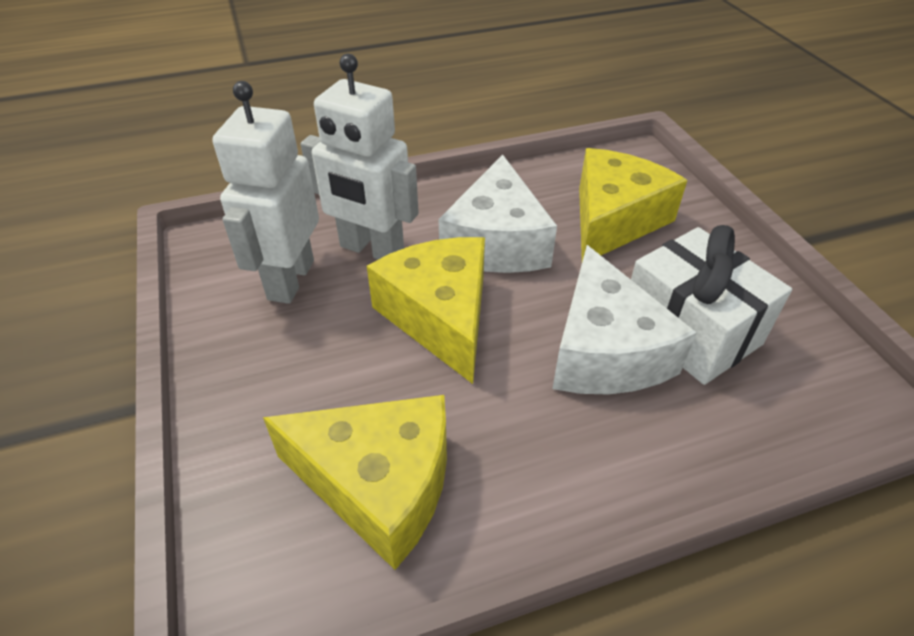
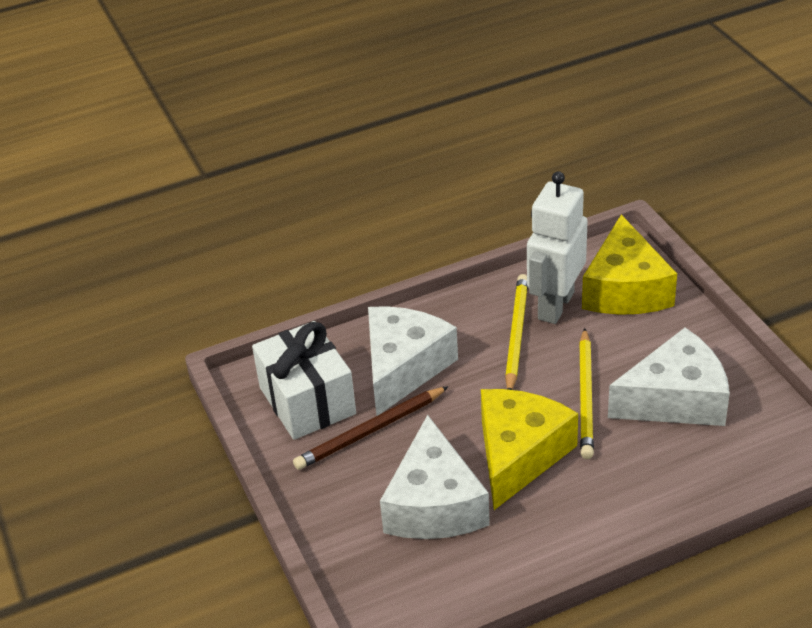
brown pencil: 0 -> 1
white cheese: 2 -> 3
white robot: 2 -> 1
yellow cheese: 3 -> 2
yellow pencil: 0 -> 2

